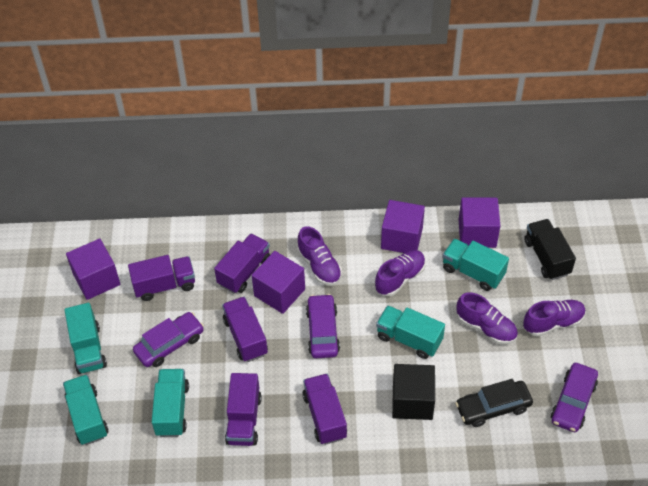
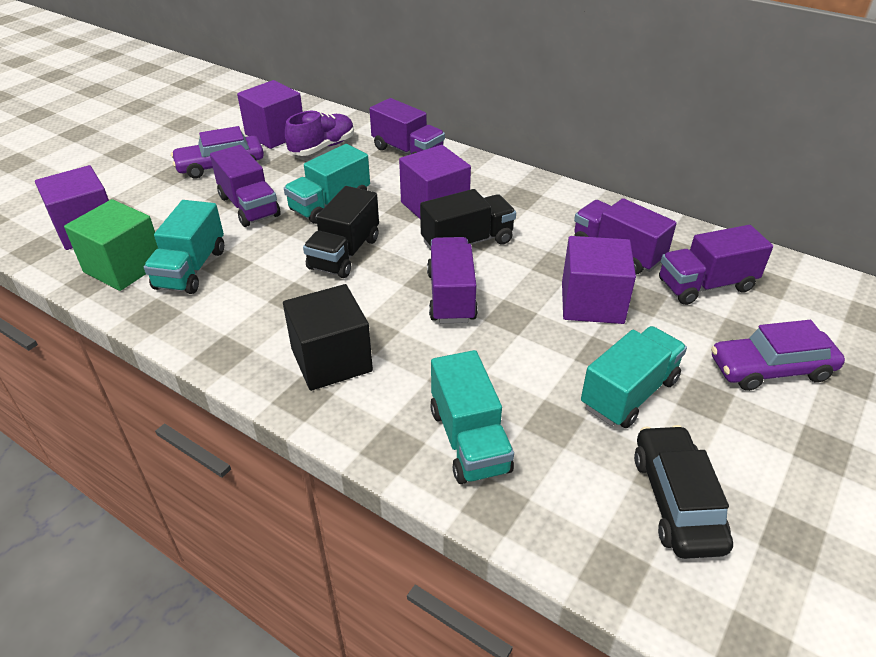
black truck: 1 -> 2
green cube: 0 -> 1
purple car: 3 -> 2
purple shoe: 4 -> 1
turquoise truck: 5 -> 4

